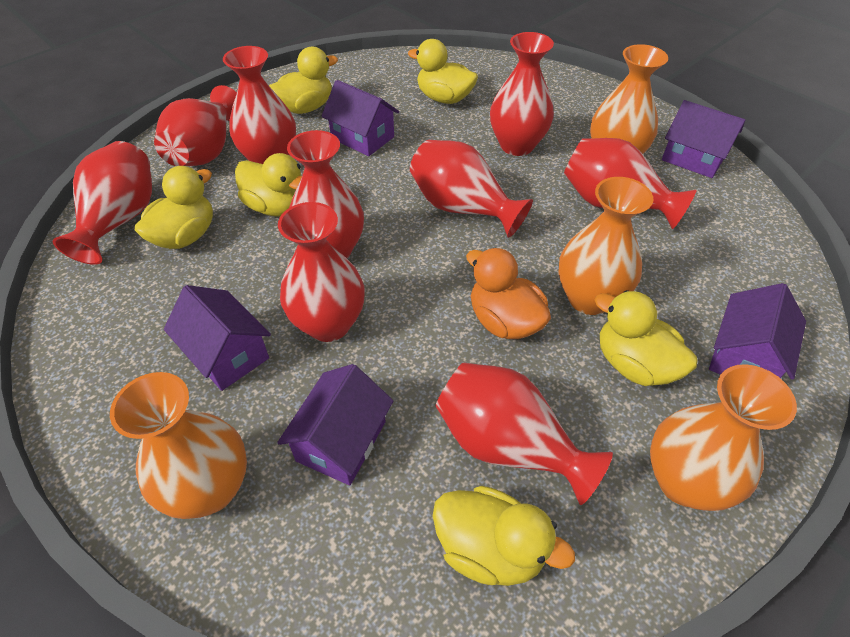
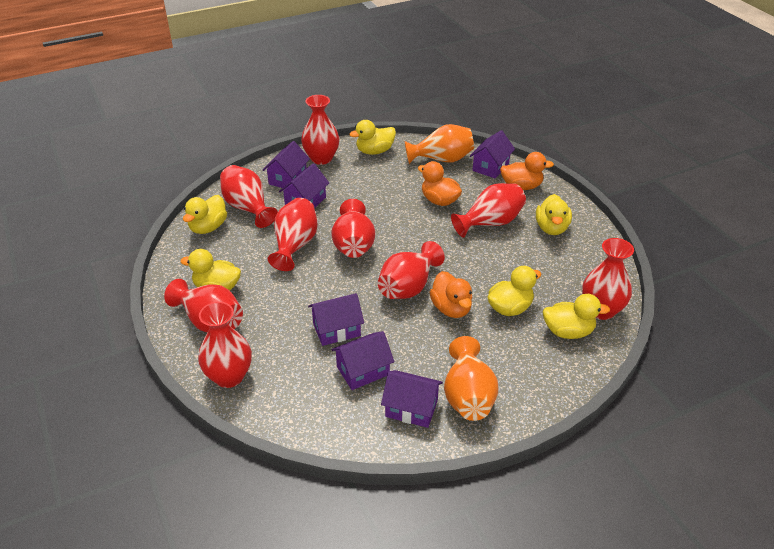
orange duck: 1 -> 3
orange vase: 4 -> 2
purple house: 5 -> 6

